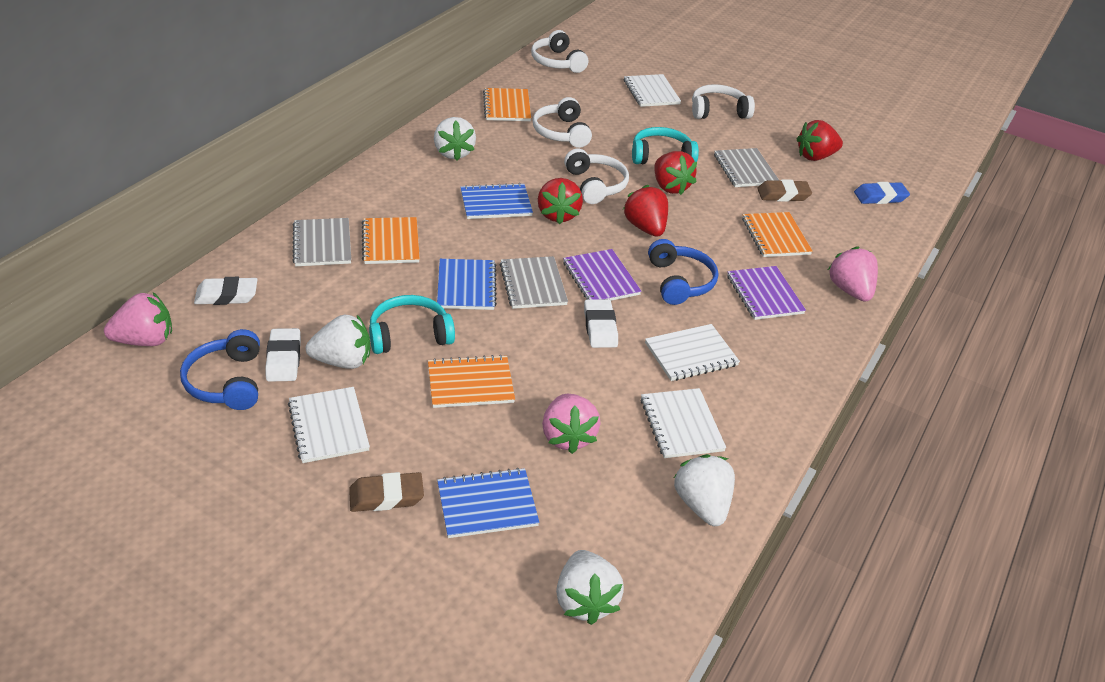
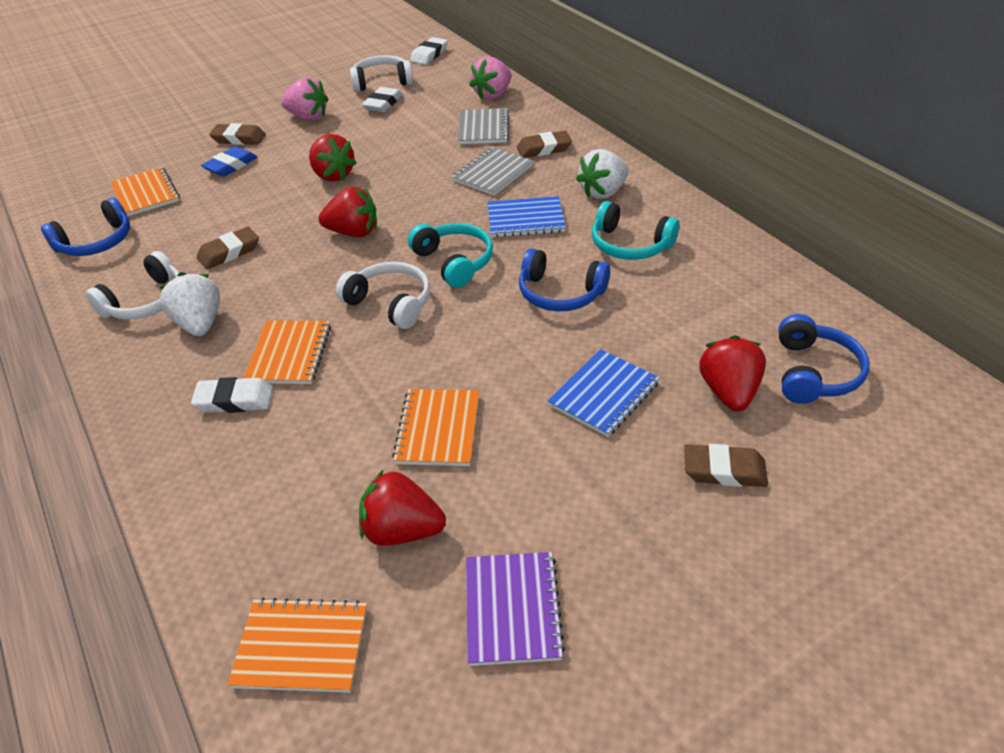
blue headphones: 2 -> 3
blue notebook: 3 -> 2
brown eraser: 2 -> 4
grey notebook: 3 -> 2
pink strawberry: 3 -> 2
purple notebook: 2 -> 1
white headphones: 4 -> 3
white notebook: 4 -> 0
white strawberry: 4 -> 2

